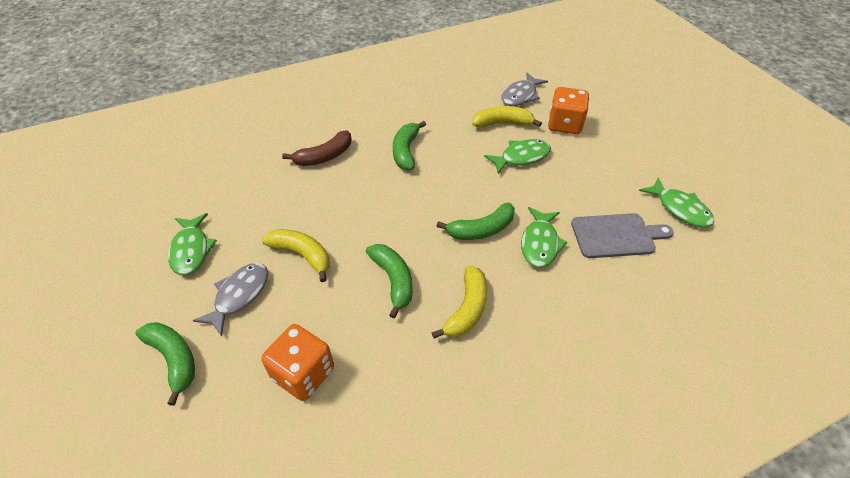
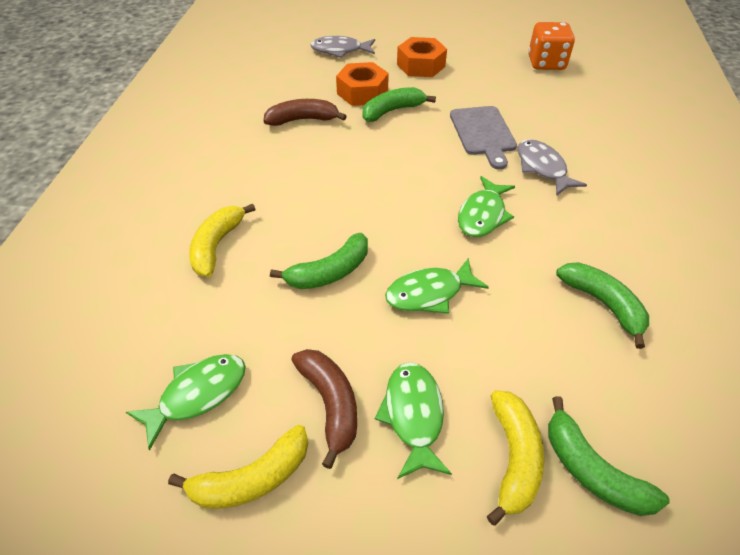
brown banana: 1 -> 2
orange dice: 2 -> 1
orange nut: 0 -> 2

